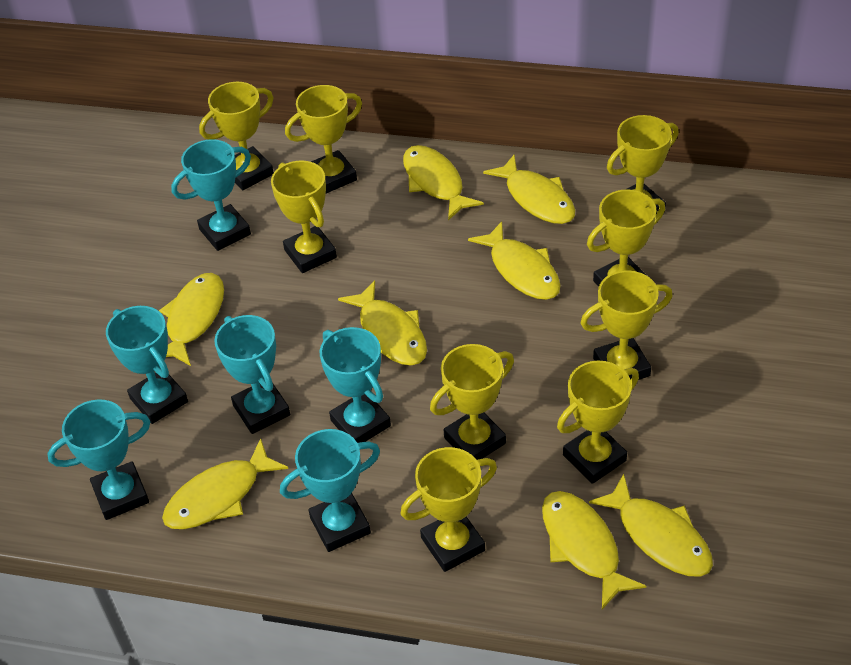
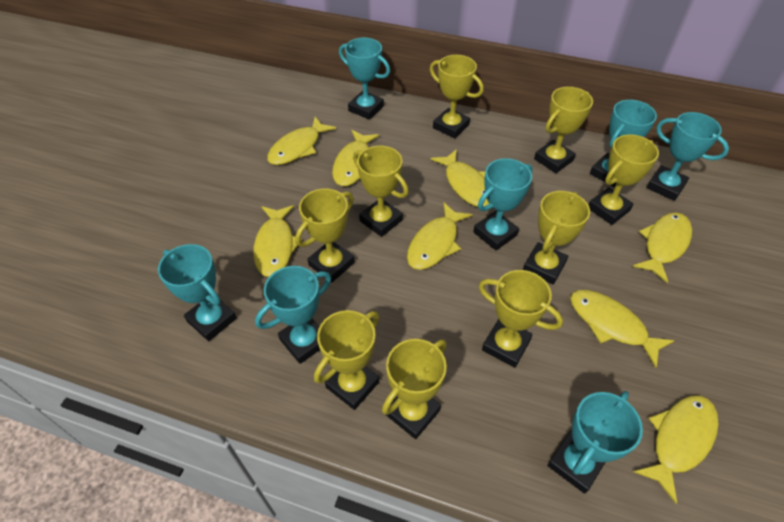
turquoise trophy: 6 -> 7

